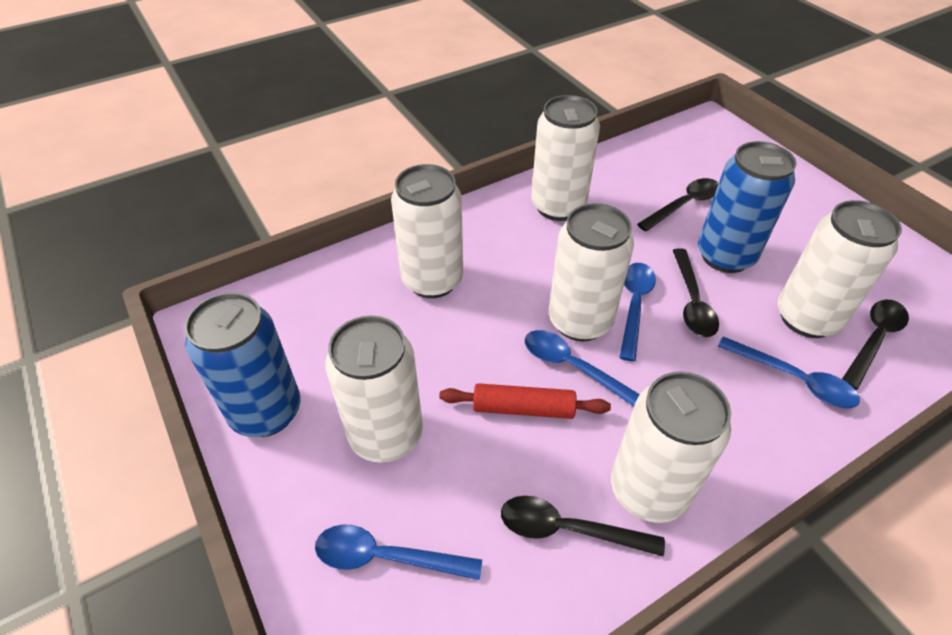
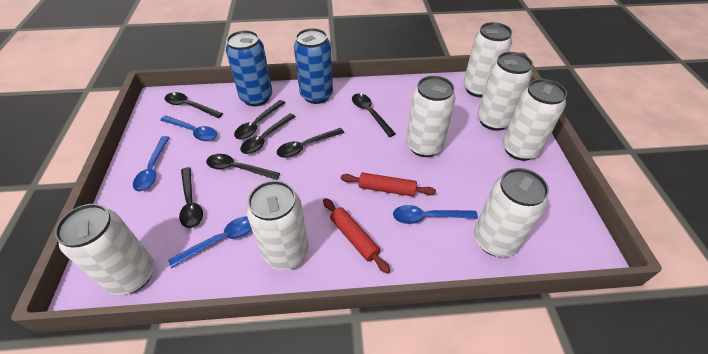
black spoon: 4 -> 7
red rolling pin: 1 -> 2
white can: 6 -> 7

